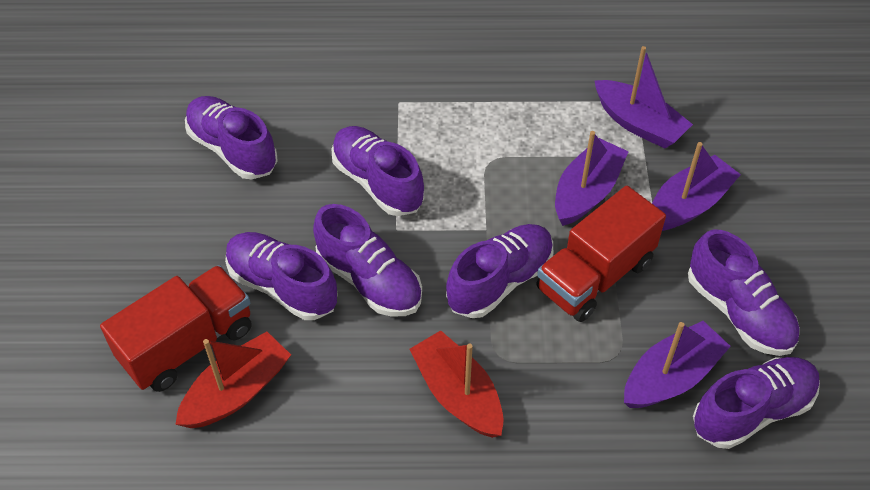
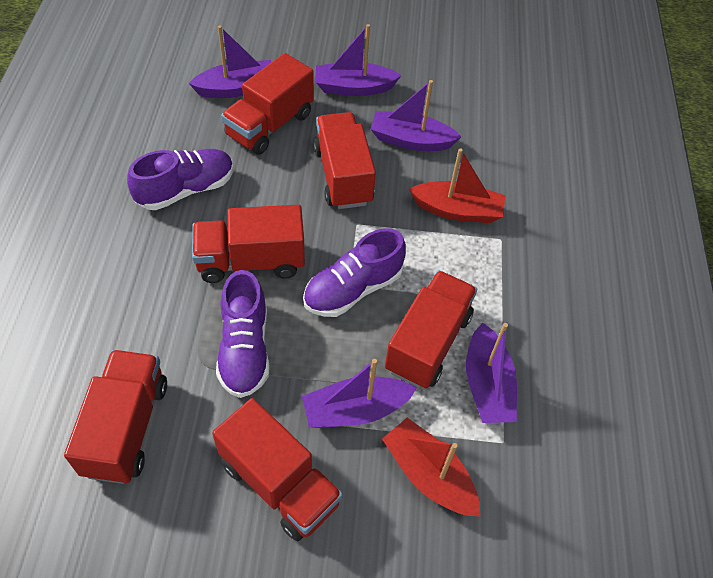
purple boat: 4 -> 5
purple shoe: 7 -> 3
red truck: 2 -> 6

